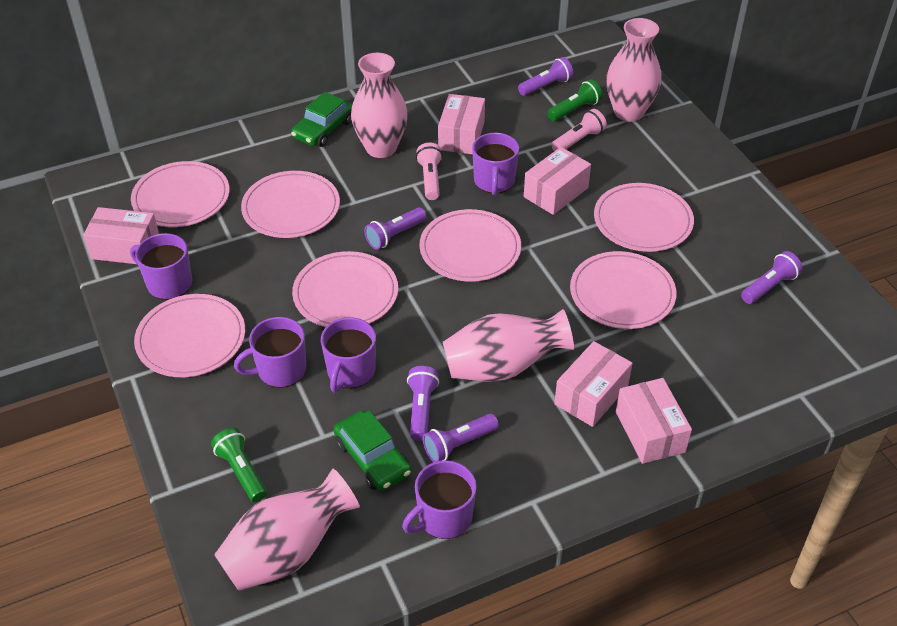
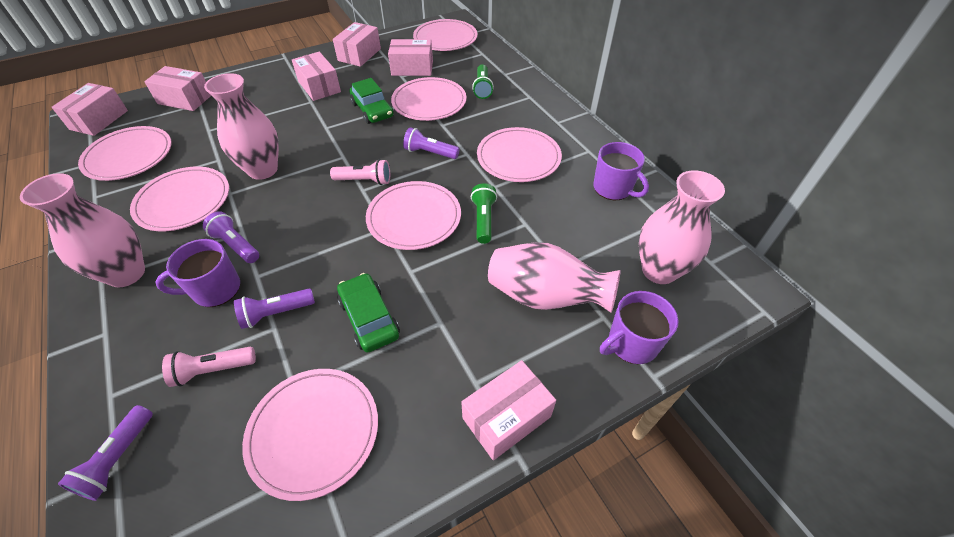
pink box: 5 -> 6
purple flashlight: 5 -> 4
purple mug: 5 -> 3

